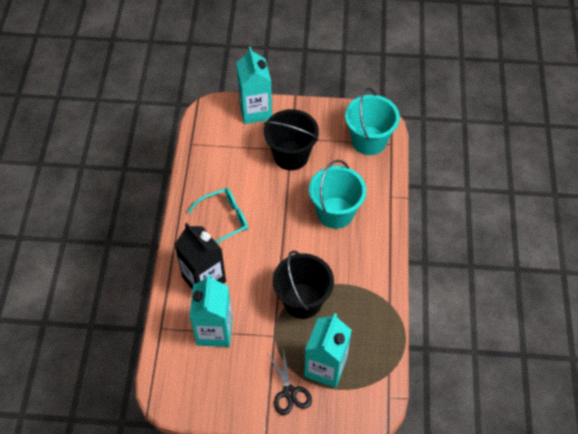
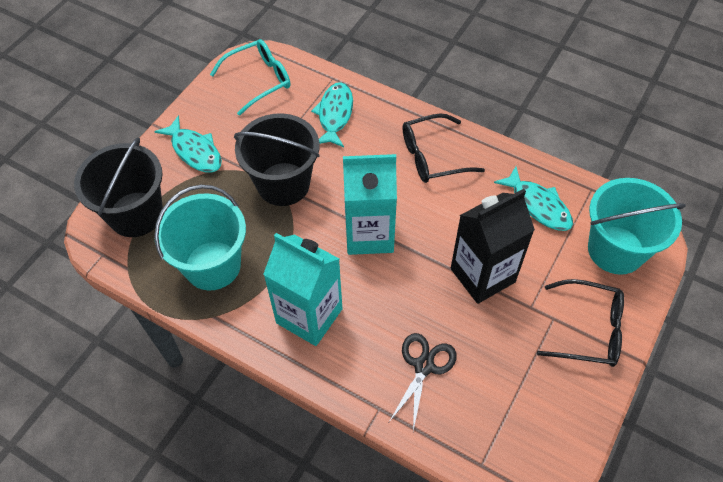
black glasses: 0 -> 2
turquoise carton: 3 -> 2
turquoise fish: 0 -> 3

